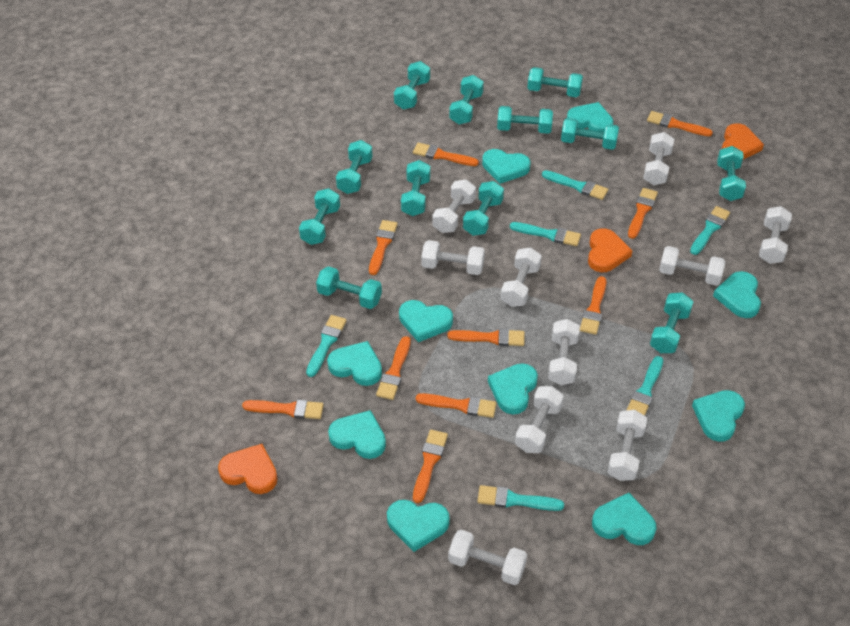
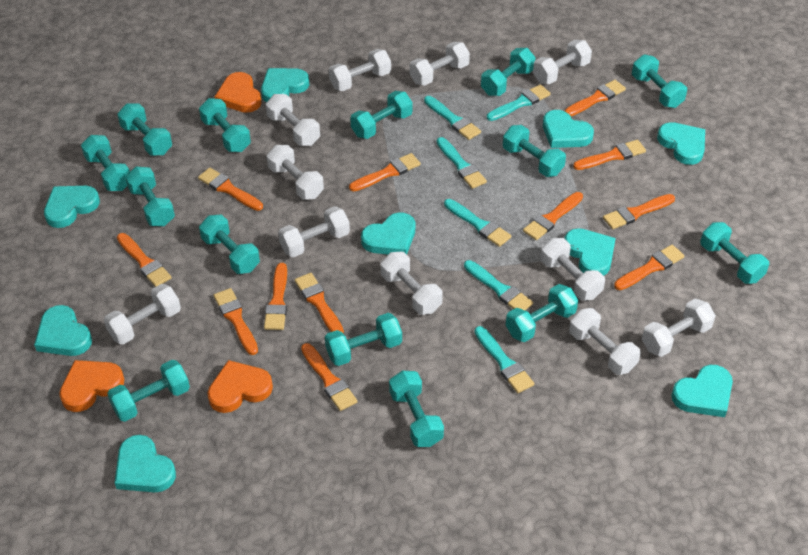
orange brush: 10 -> 12
turquoise dumbbell: 12 -> 14
turquoise heart: 10 -> 9
white dumbbell: 10 -> 11

